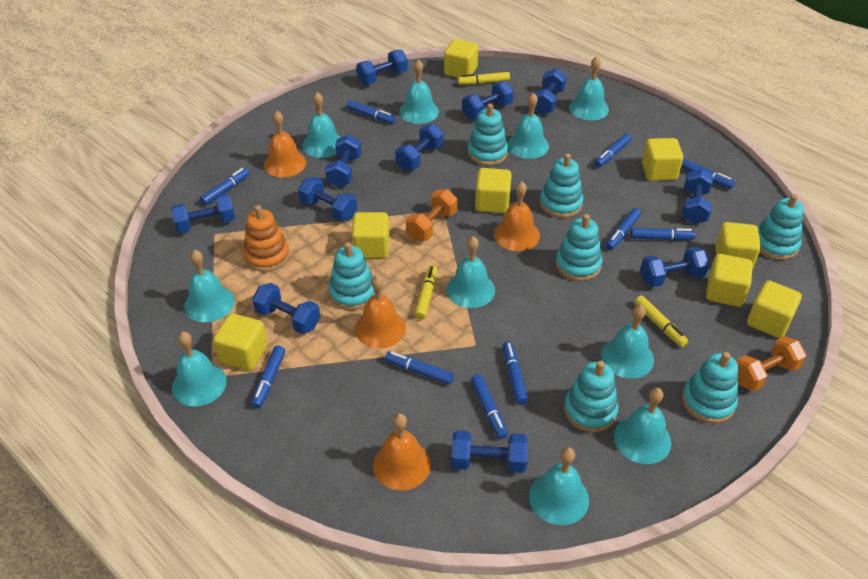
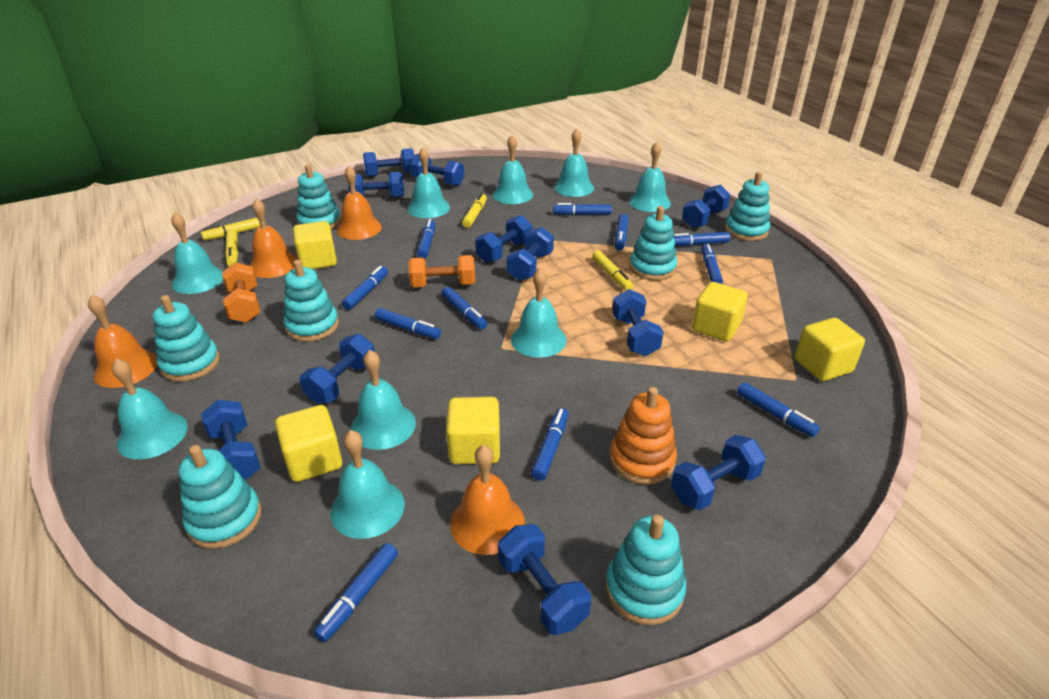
blue marker: 10 -> 11
turquoise bell: 10 -> 9
yellow cube: 8 -> 5
yellow marker: 3 -> 4

